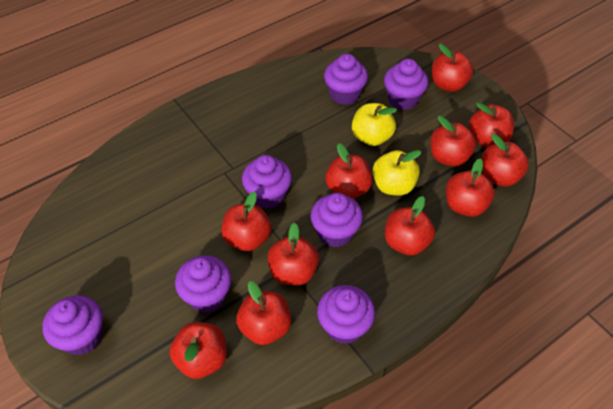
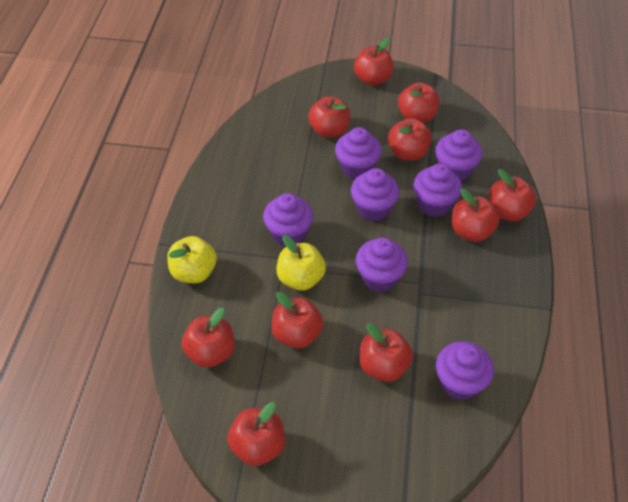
red apple: 11 -> 10

